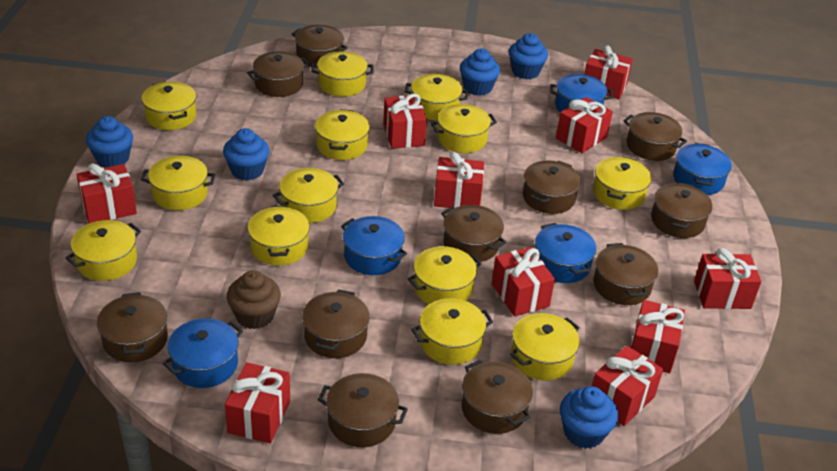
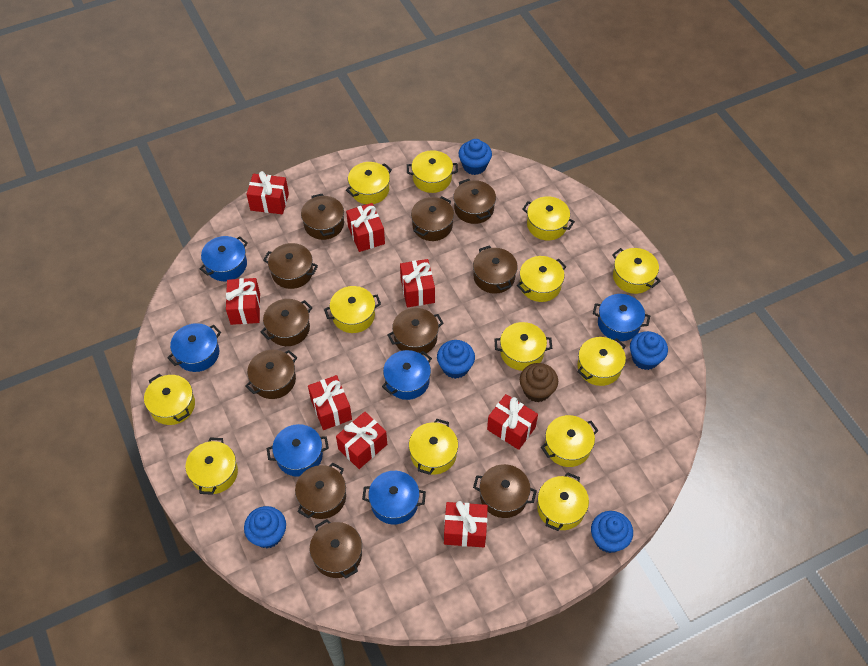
blue pot: 5 -> 6
red gift: 10 -> 8

